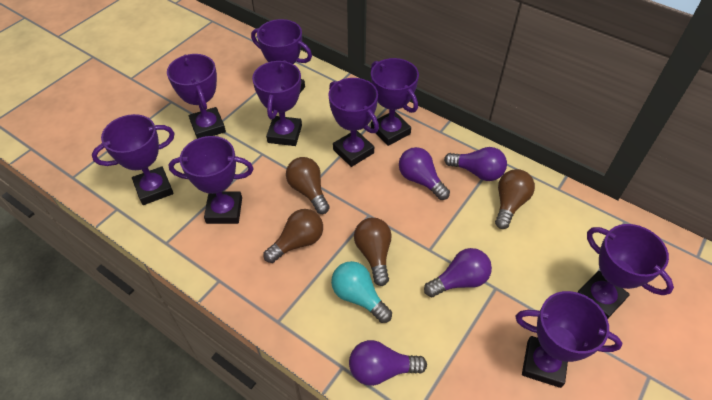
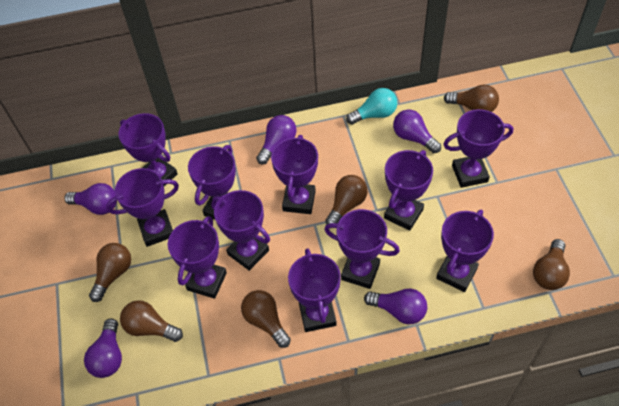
brown light bulb: 4 -> 6
purple light bulb: 4 -> 5
purple trophy: 9 -> 11

